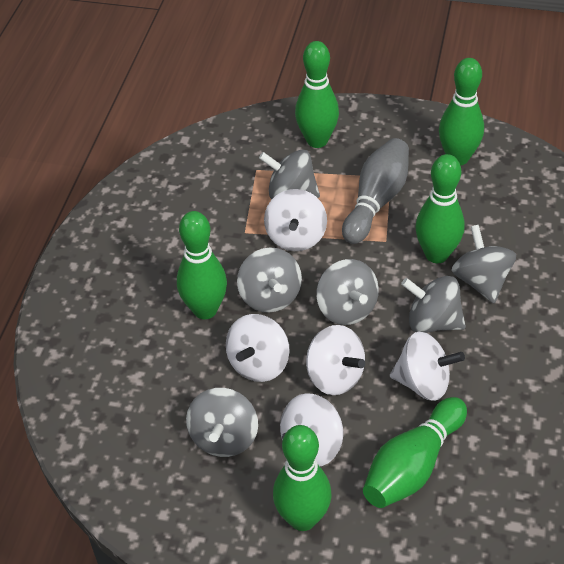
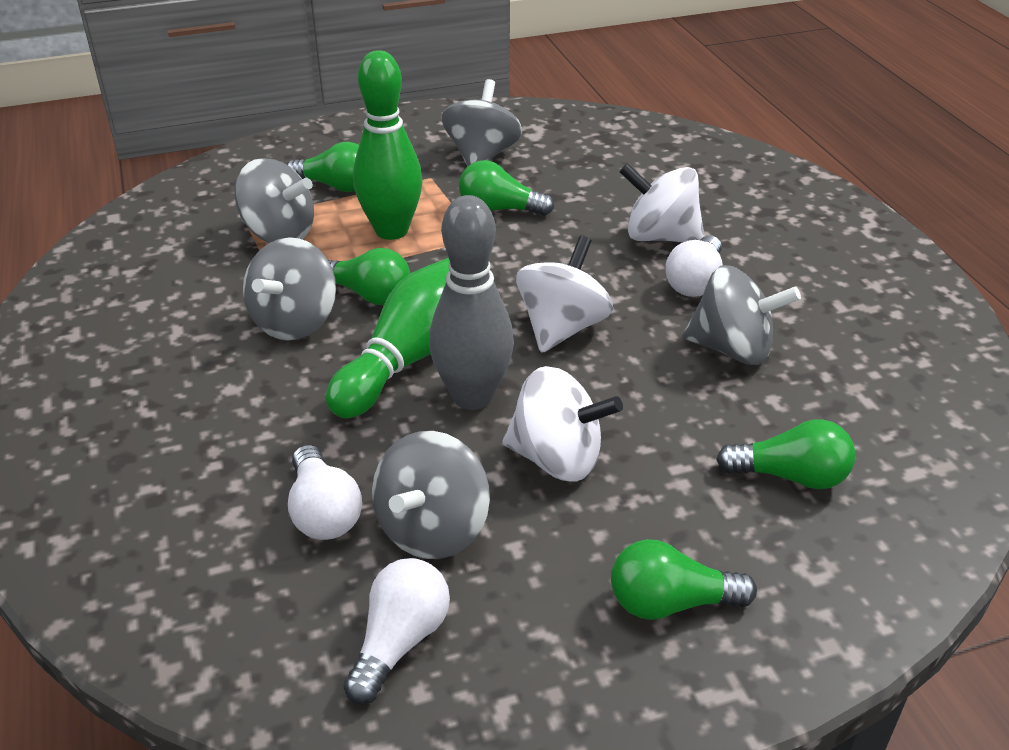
green bowling pin: 6 -> 2
green light bulb: 0 -> 5
grey spinning top: 6 -> 5
white light bulb: 0 -> 3
white spinning top: 5 -> 3

